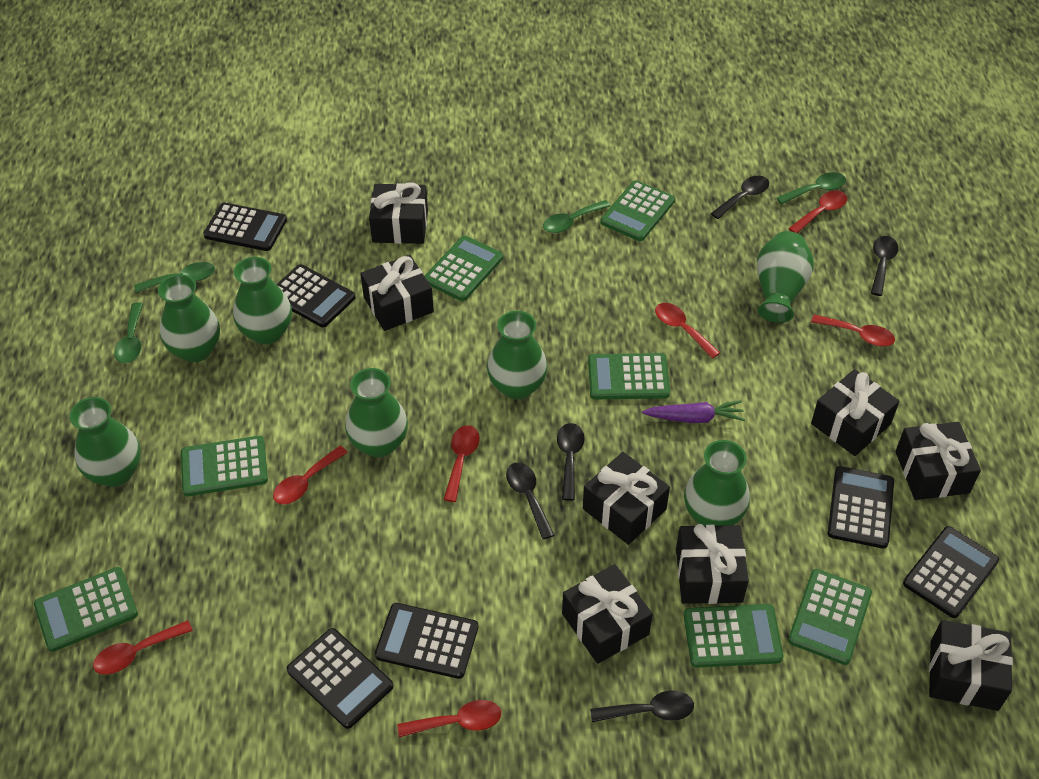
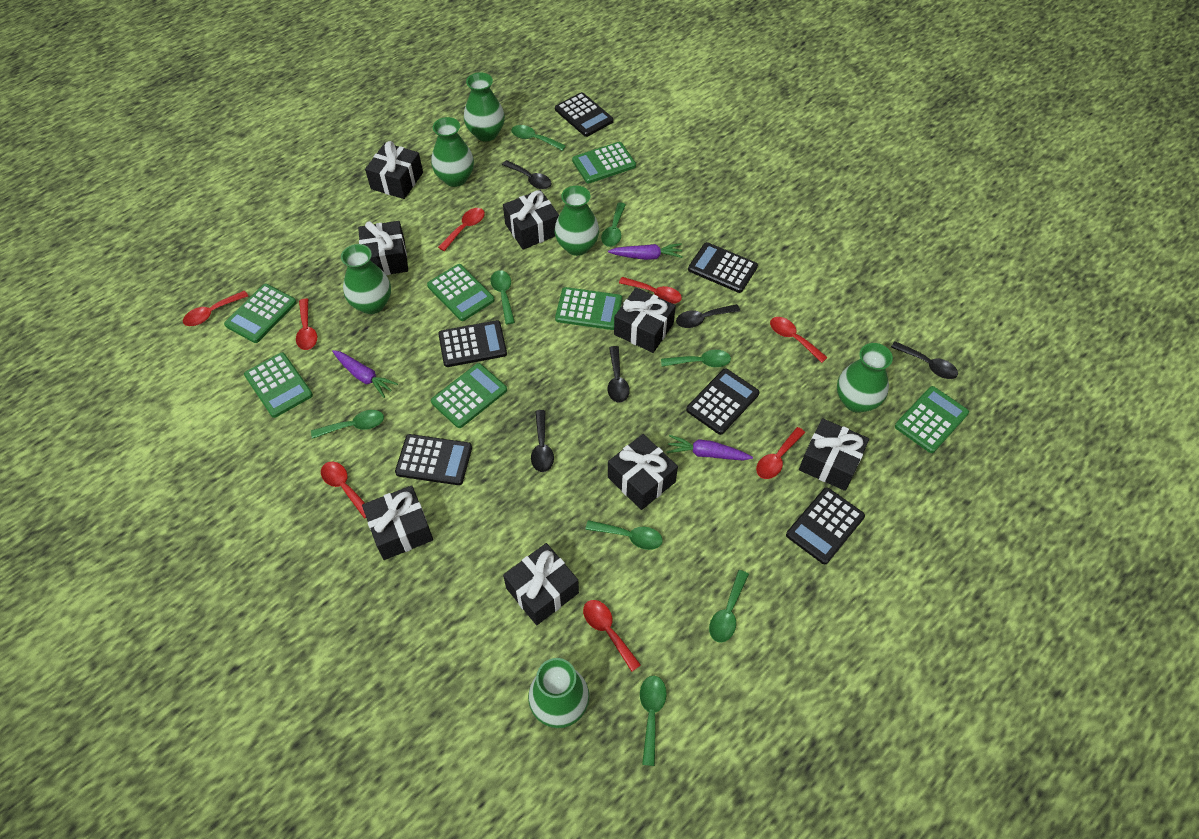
green spoon: 4 -> 8
green vase: 7 -> 6
purple carrot: 1 -> 3
red spoon: 7 -> 8

